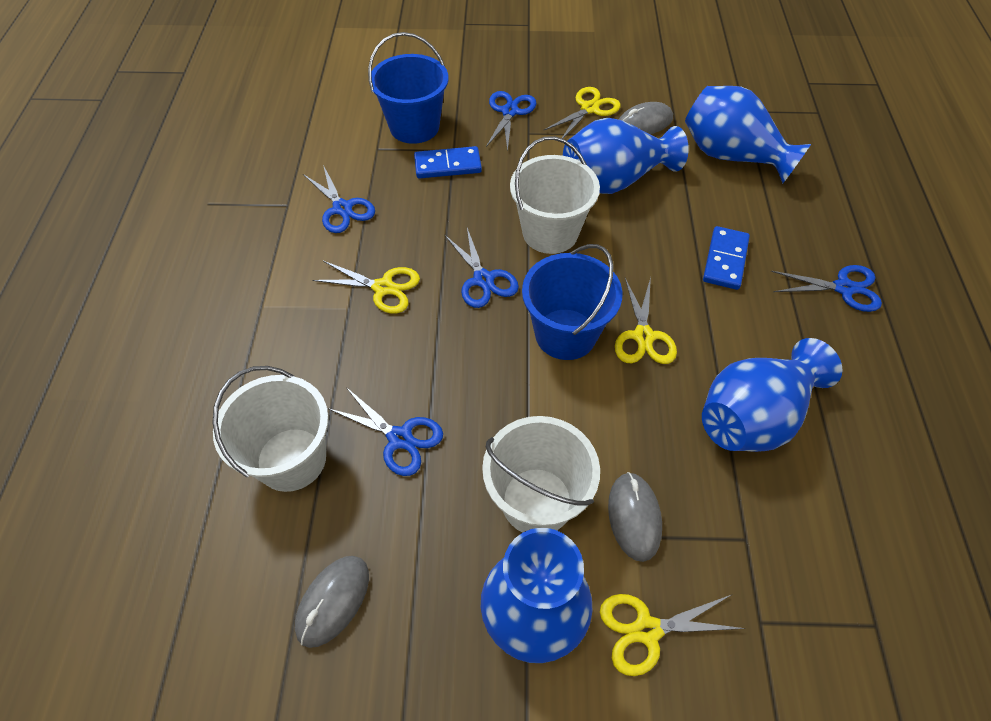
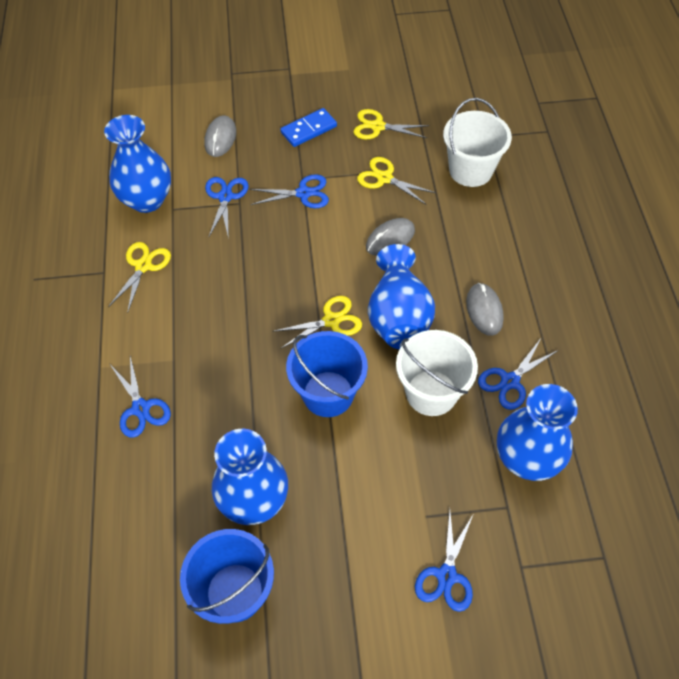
blue domino: 2 -> 1
white bucket: 3 -> 2

